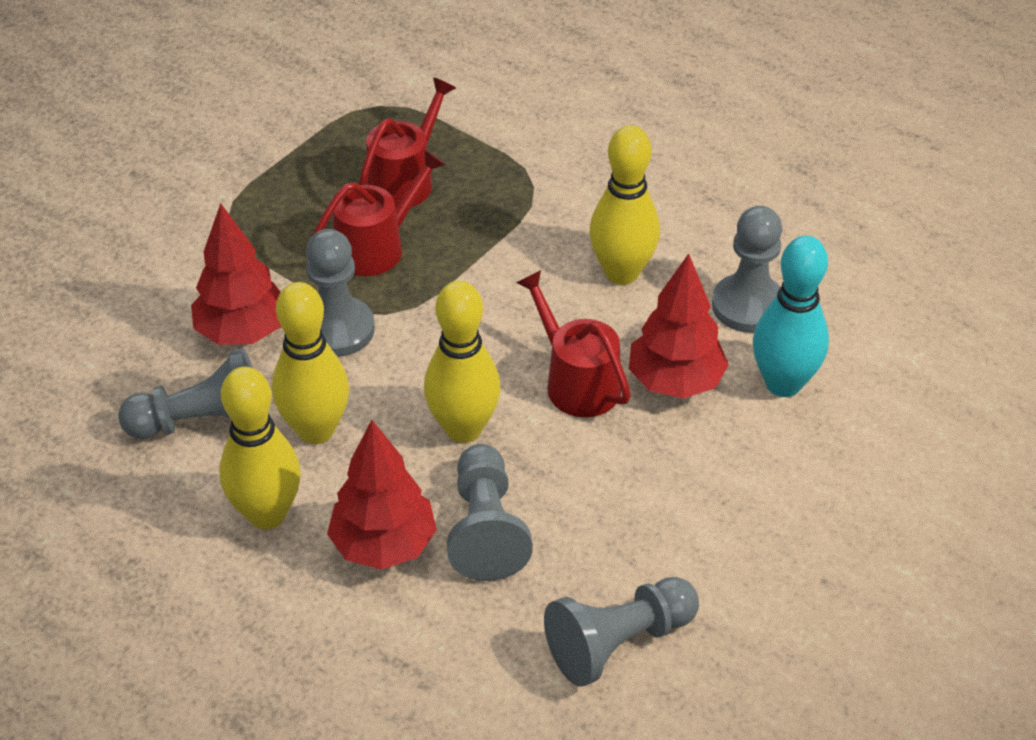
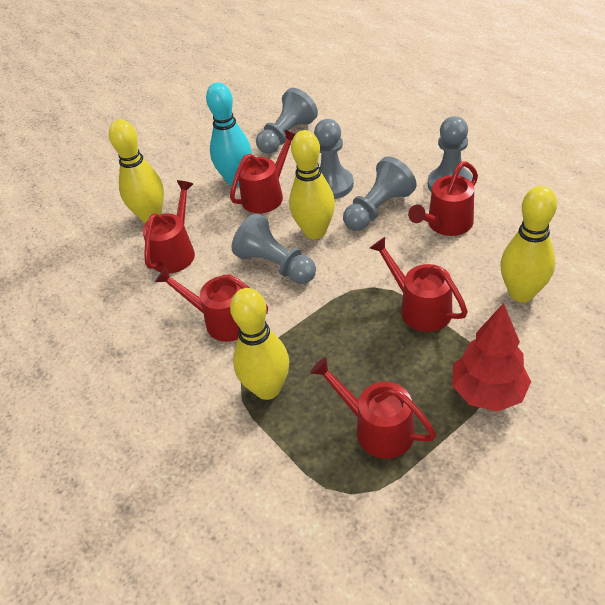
red tree: 3 -> 1
red watering can: 3 -> 6

